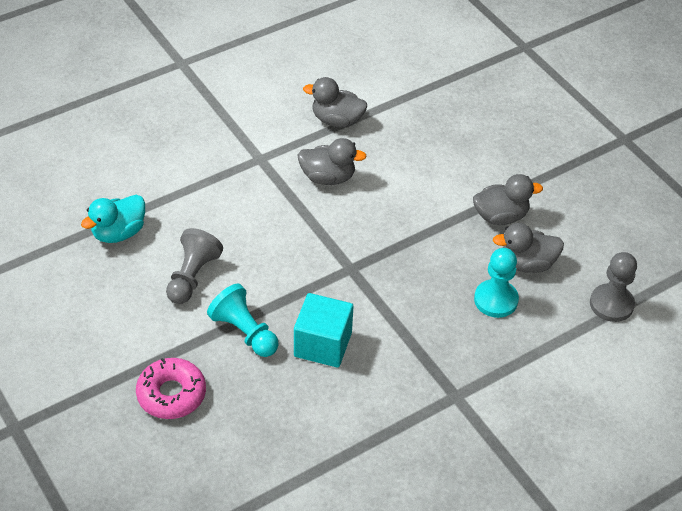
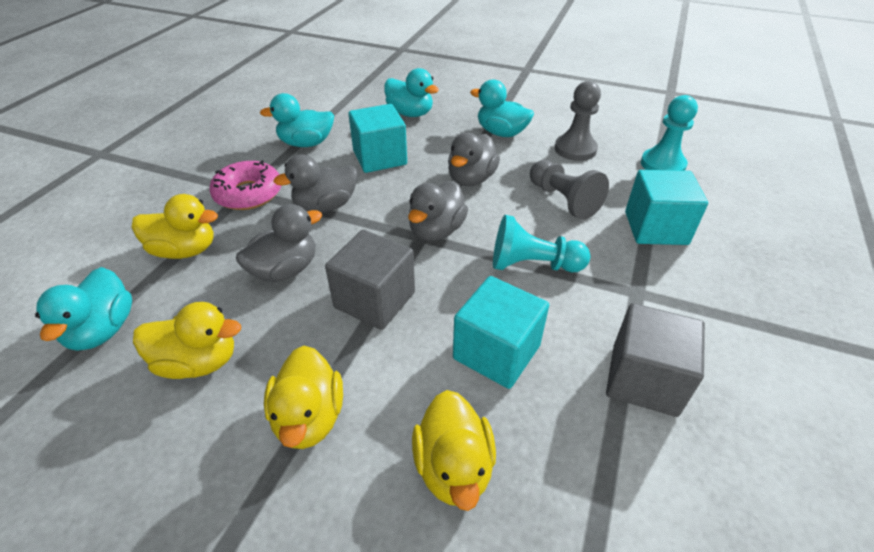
grey cube: 0 -> 2
turquoise cube: 1 -> 3
turquoise duck: 1 -> 4
yellow duck: 0 -> 4

